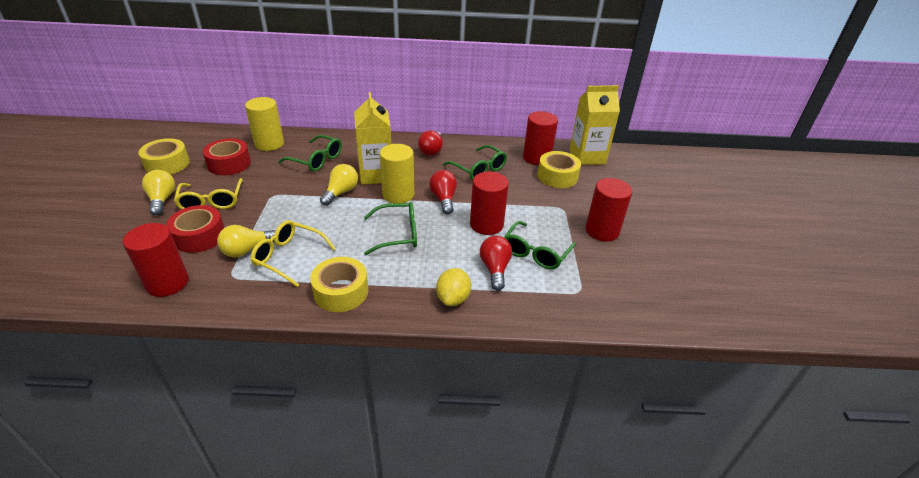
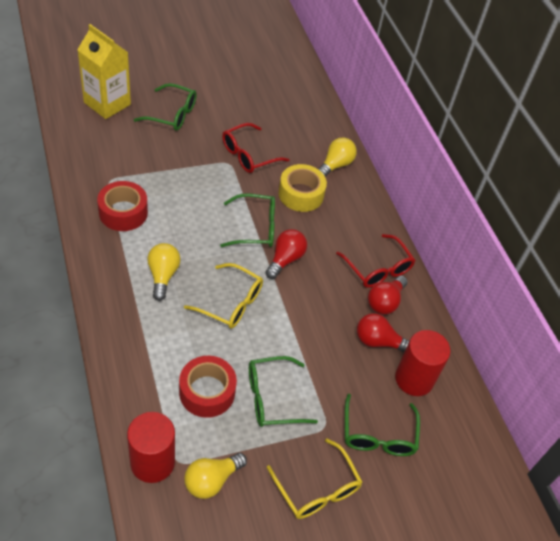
red cylinder: 4 -> 2
red glasses: 0 -> 2
yellow carton: 2 -> 1
yellow cylinder: 2 -> 0
yellow lemon: 1 -> 0
yellow tape: 3 -> 1

